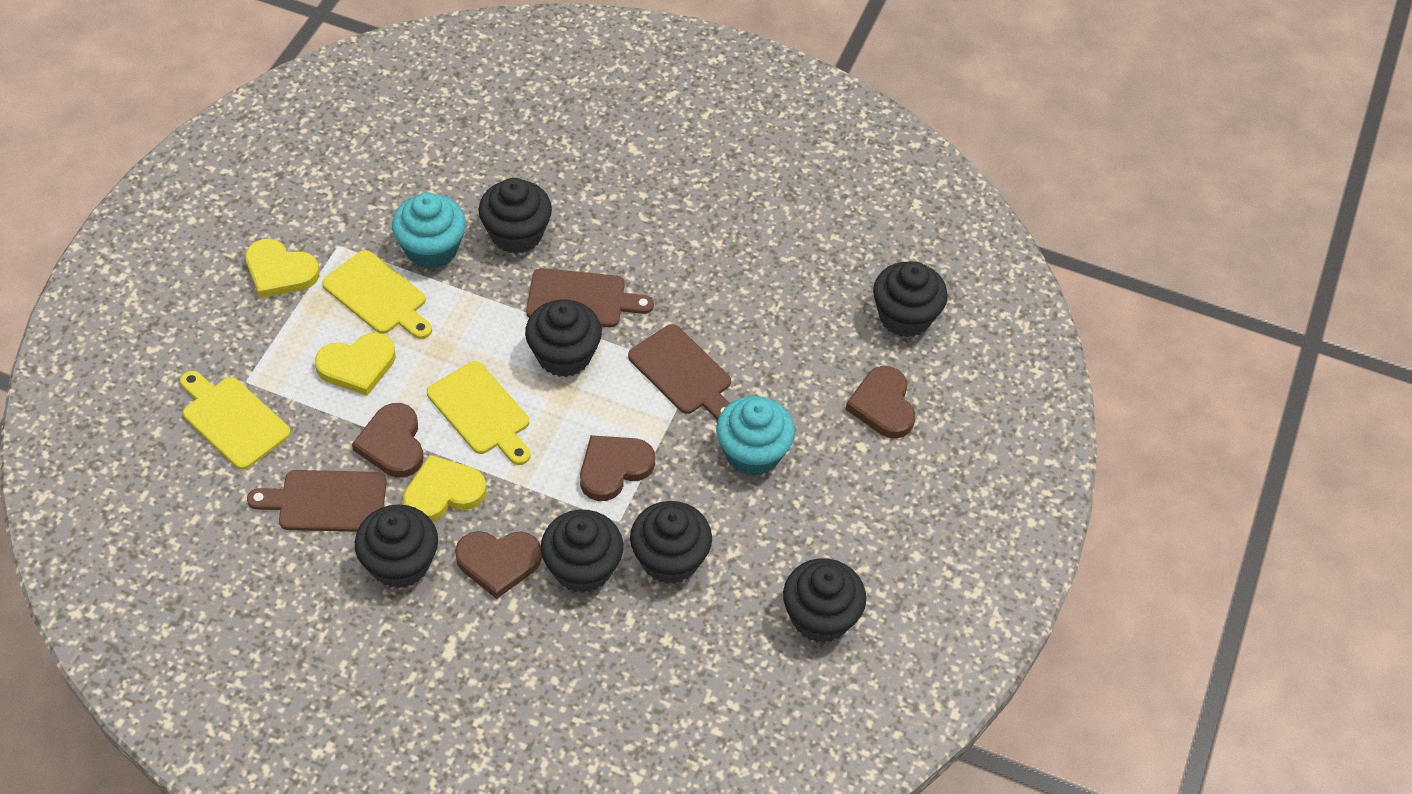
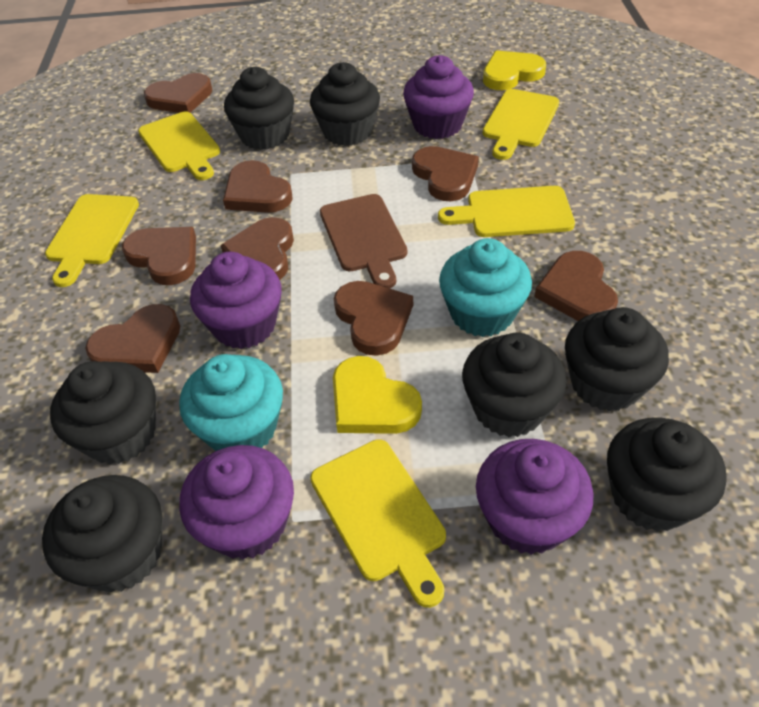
brown cutting board: 3 -> 1
brown heart: 4 -> 8
purple cupcake: 0 -> 4
yellow cutting board: 3 -> 5
yellow heart: 3 -> 2

